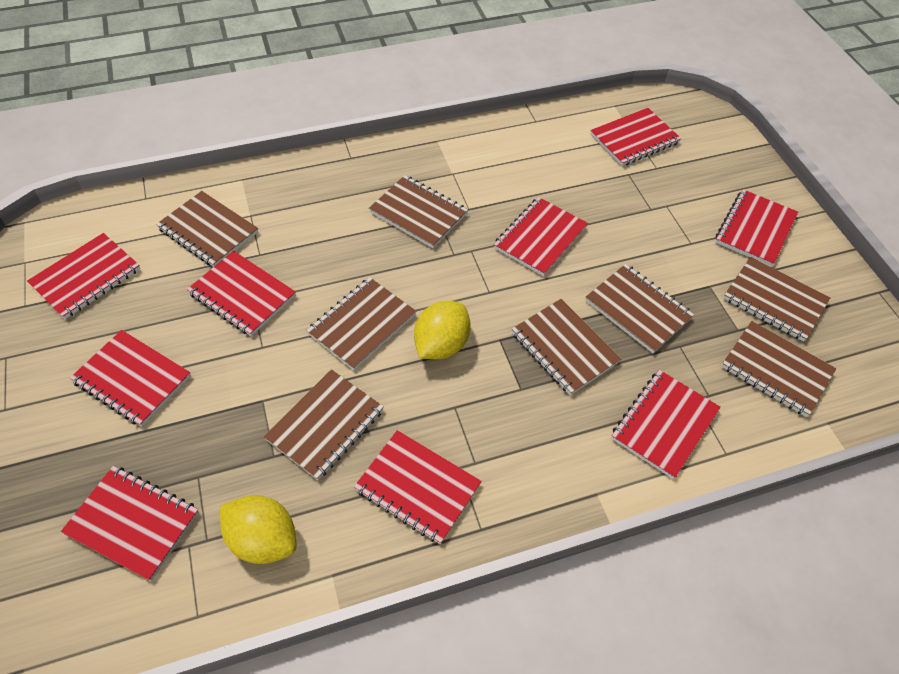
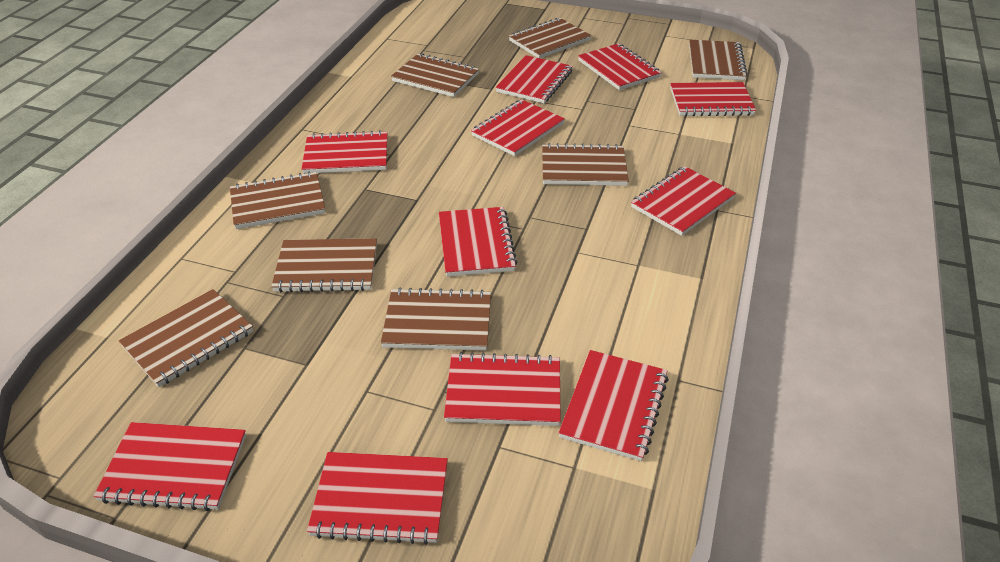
red notebook: 9 -> 11
yellow lemon: 2 -> 0

